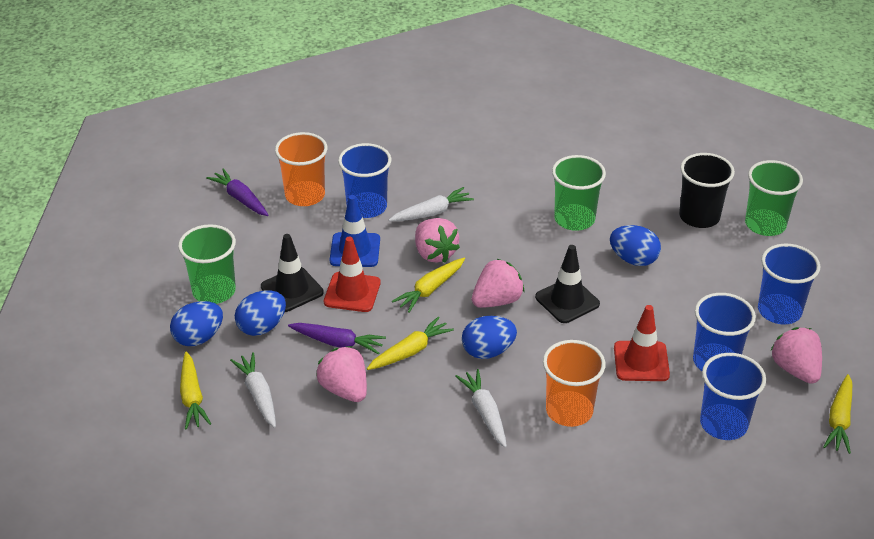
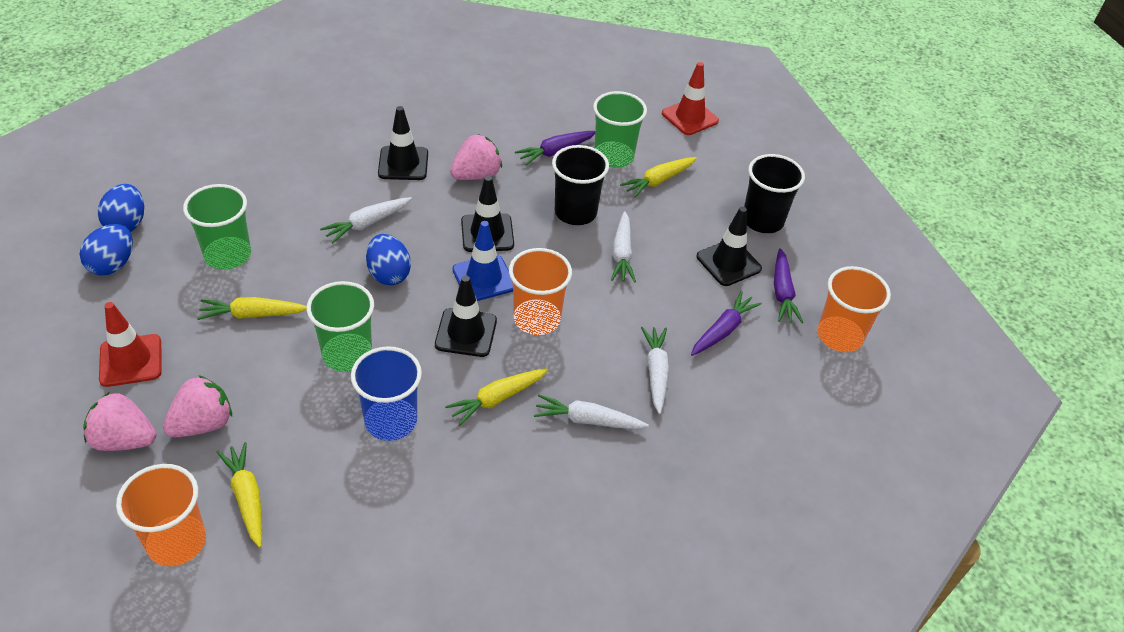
black cup: 1 -> 2
black traffic cone: 2 -> 4
blue cup: 4 -> 1
blue egg: 4 -> 3
orange cup: 2 -> 3
pink strawberry: 4 -> 3
purple carrot: 2 -> 3
white carrot: 3 -> 4

